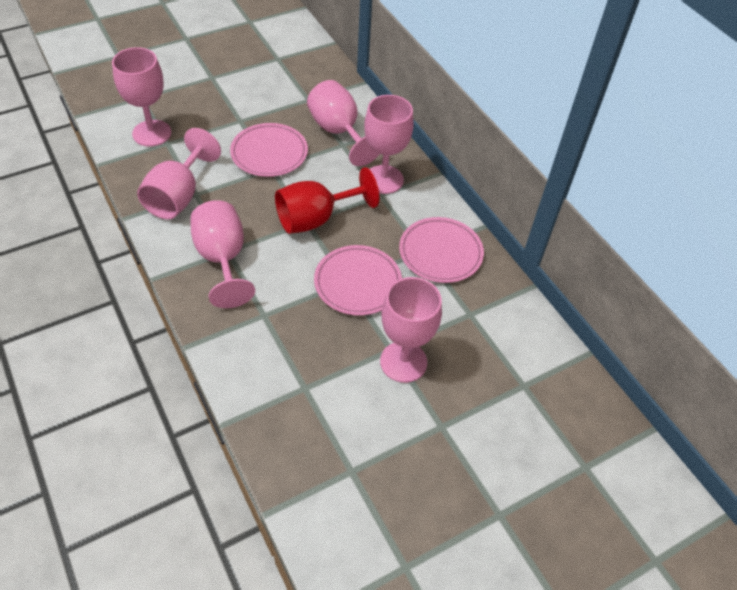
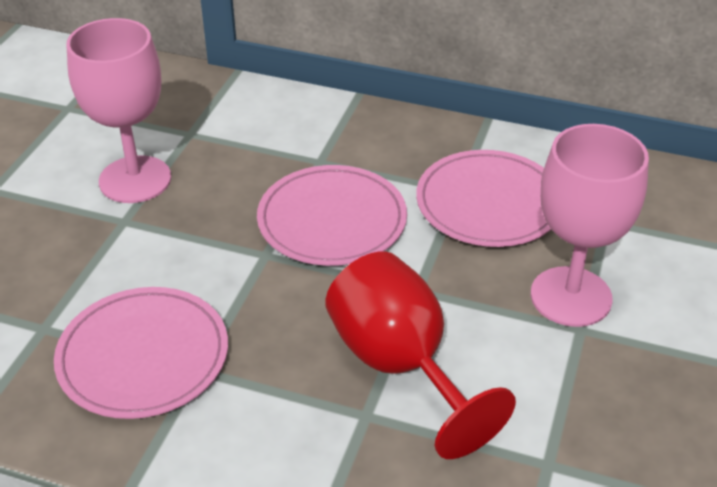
pink goblet: 6 -> 2

